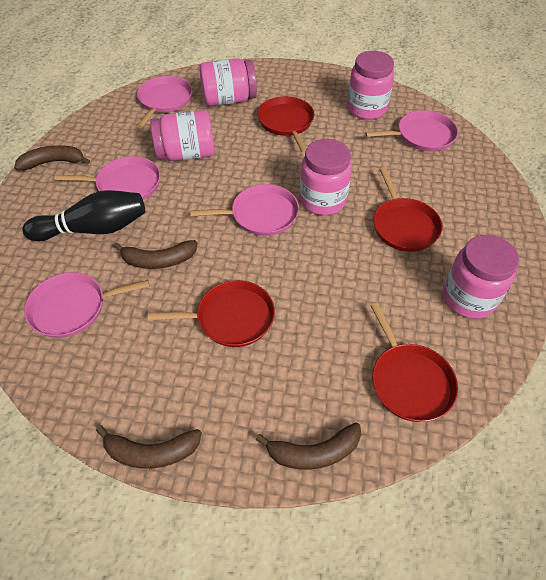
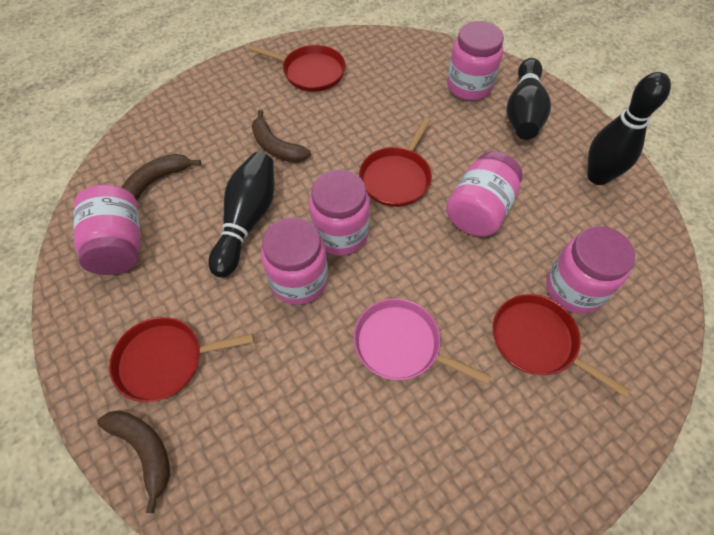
black bowling pin: 1 -> 3
brown banana: 4 -> 3
pink jar: 5 -> 6
pink pan: 5 -> 1

